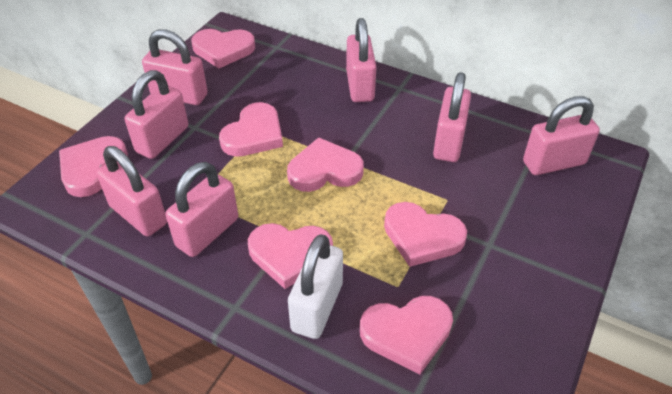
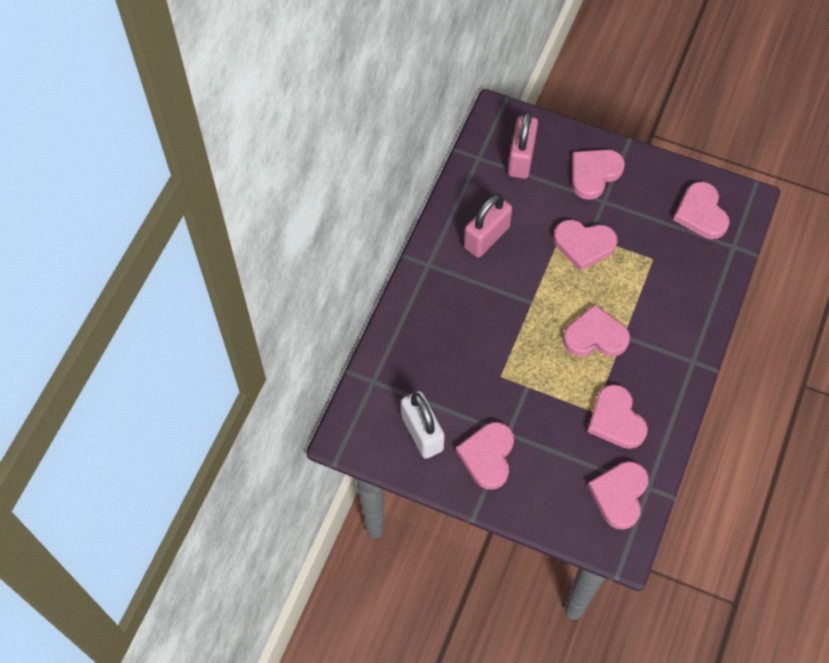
pink padlock: 7 -> 2

